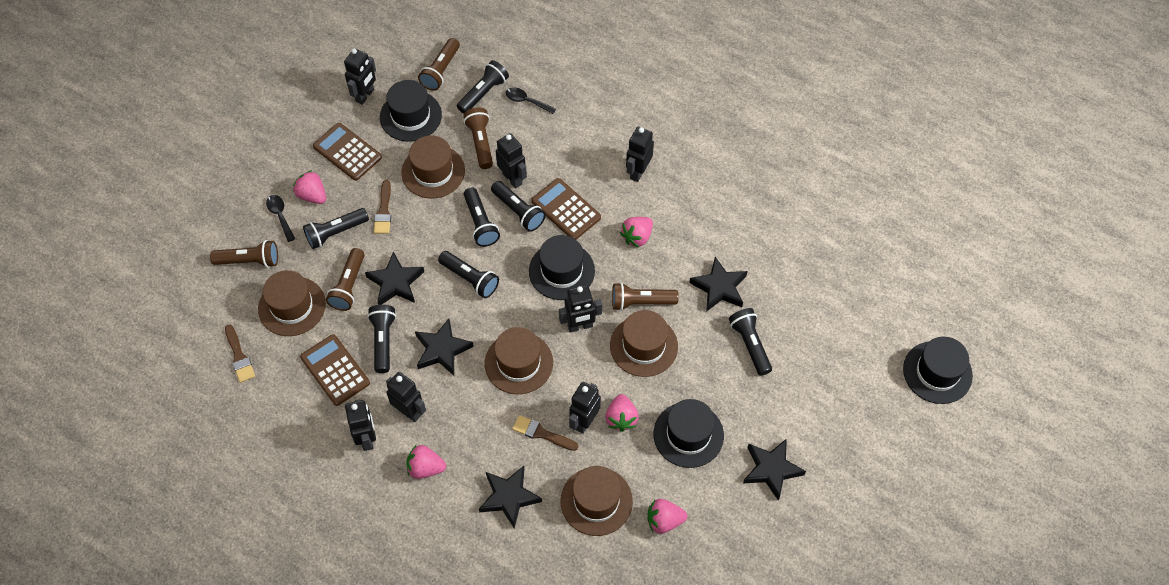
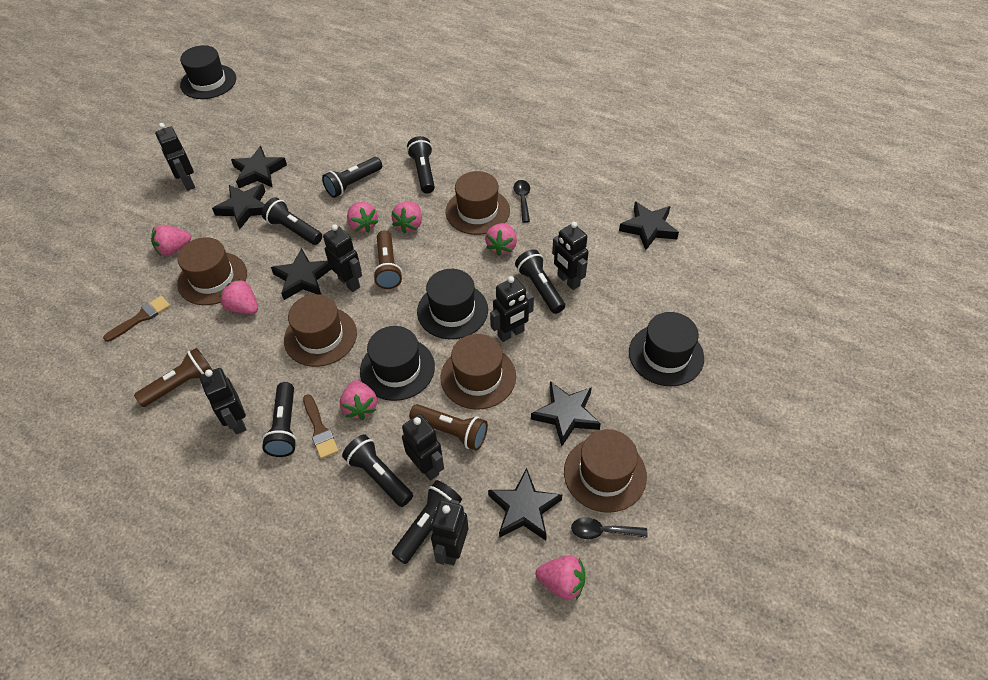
black star: 5 -> 6
brown brush: 3 -> 2
brown calculator: 3 -> 0
brown flashlight: 5 -> 3
pink strawberry: 5 -> 7

